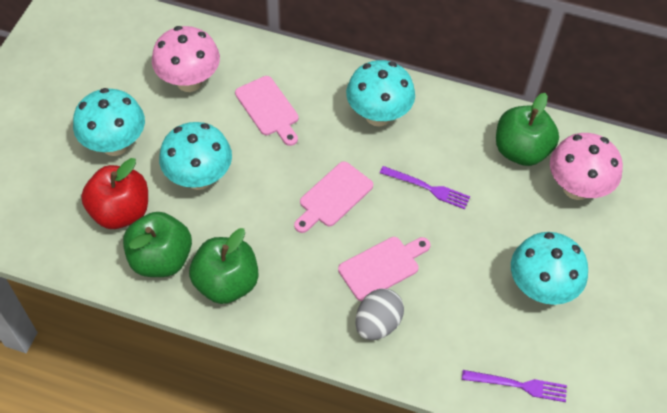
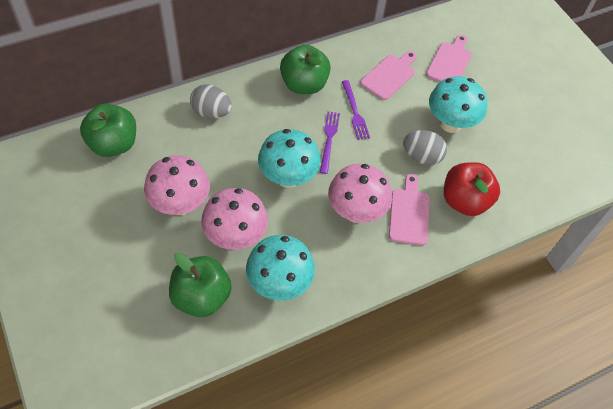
grey egg: 1 -> 2
pink mushroom: 2 -> 3
turquoise mushroom: 4 -> 3

